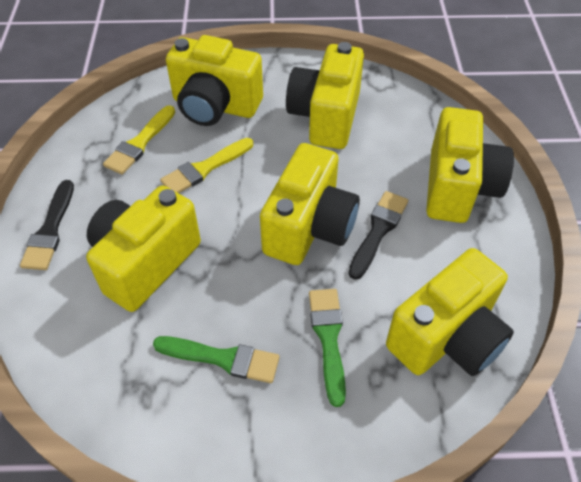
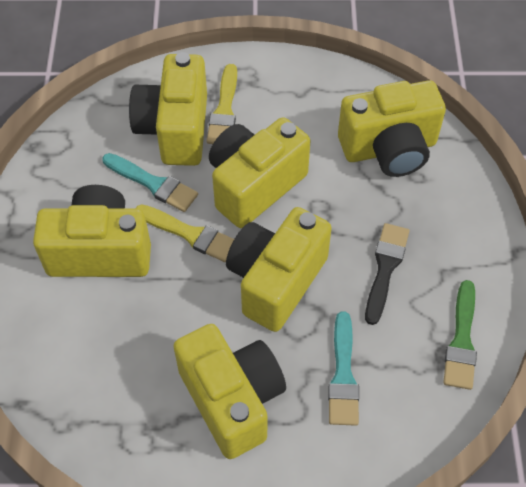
black brush: 2 -> 1
green brush: 2 -> 1
turquoise brush: 0 -> 2

